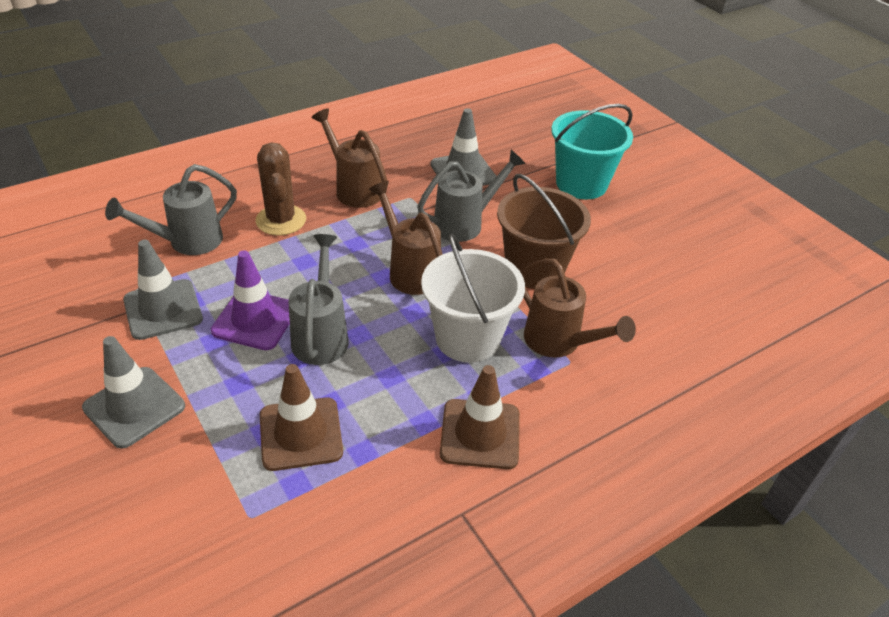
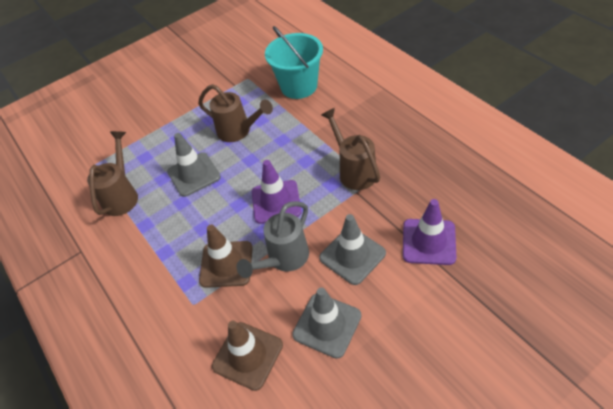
brown bucket: 1 -> 0
brown cactus: 1 -> 0
grey watering can: 3 -> 1
purple traffic cone: 1 -> 2
white bucket: 1 -> 0

